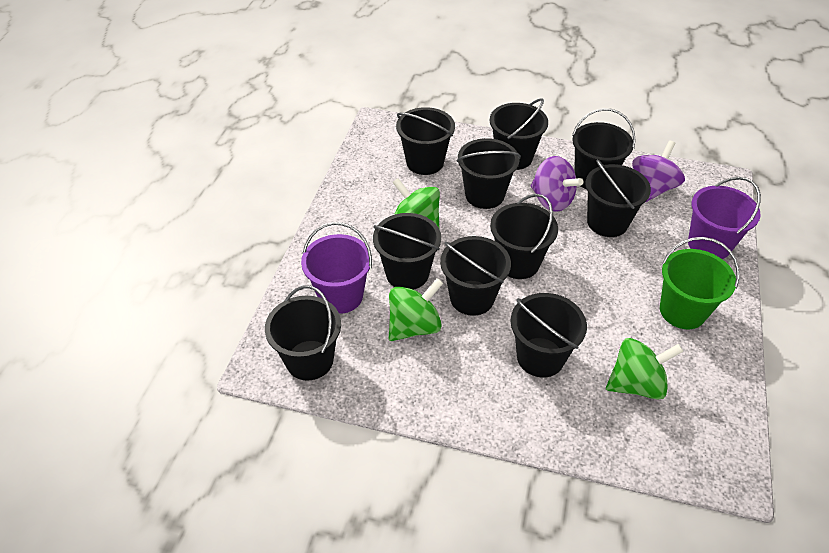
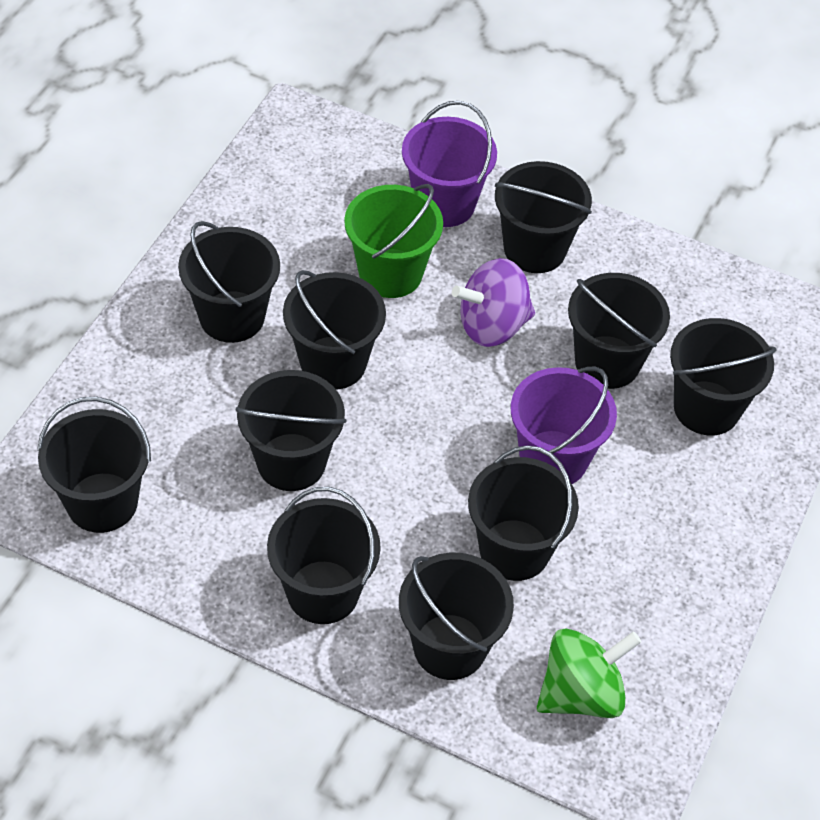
green spinning top: 3 -> 1
purple spinning top: 2 -> 1

